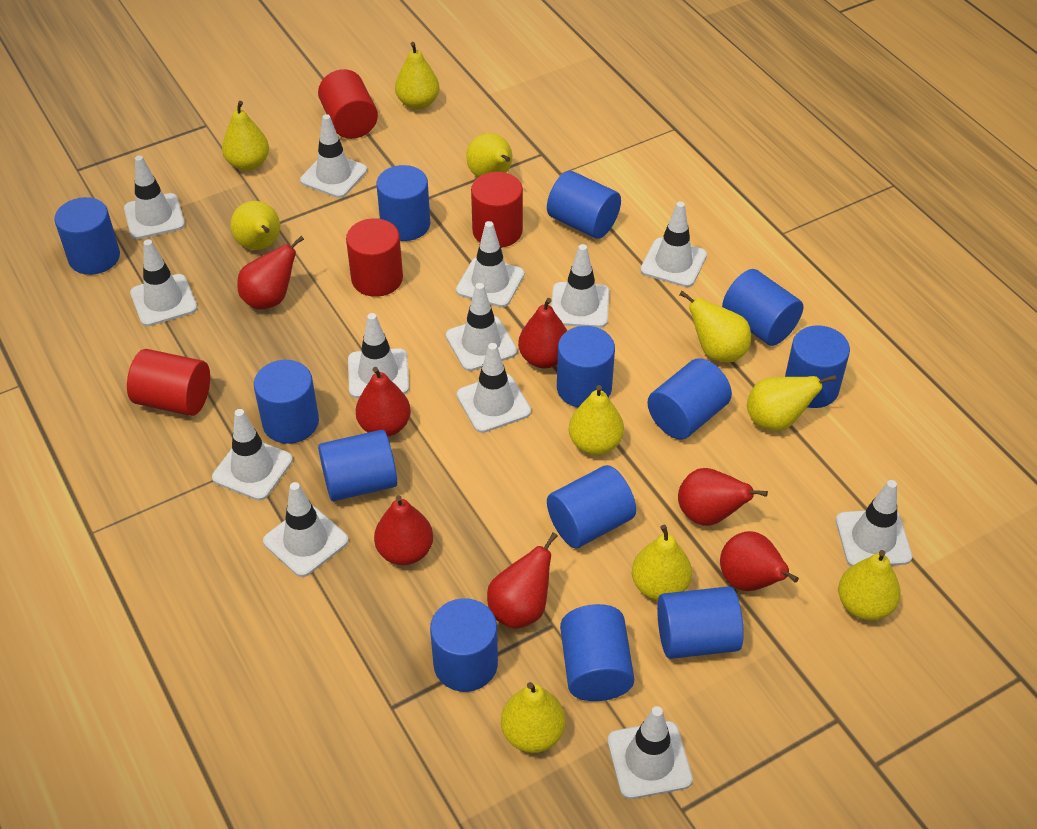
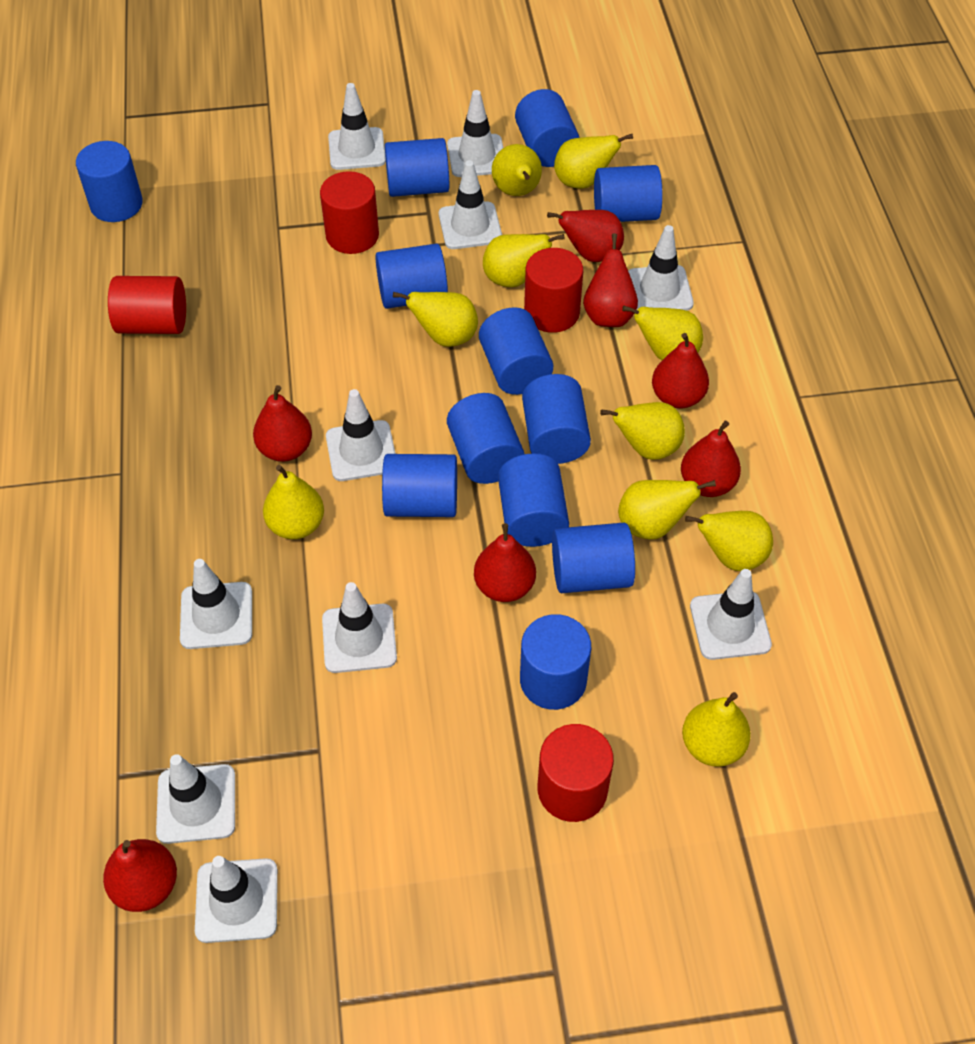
blue cylinder: 13 -> 12
white traffic cone: 13 -> 10

